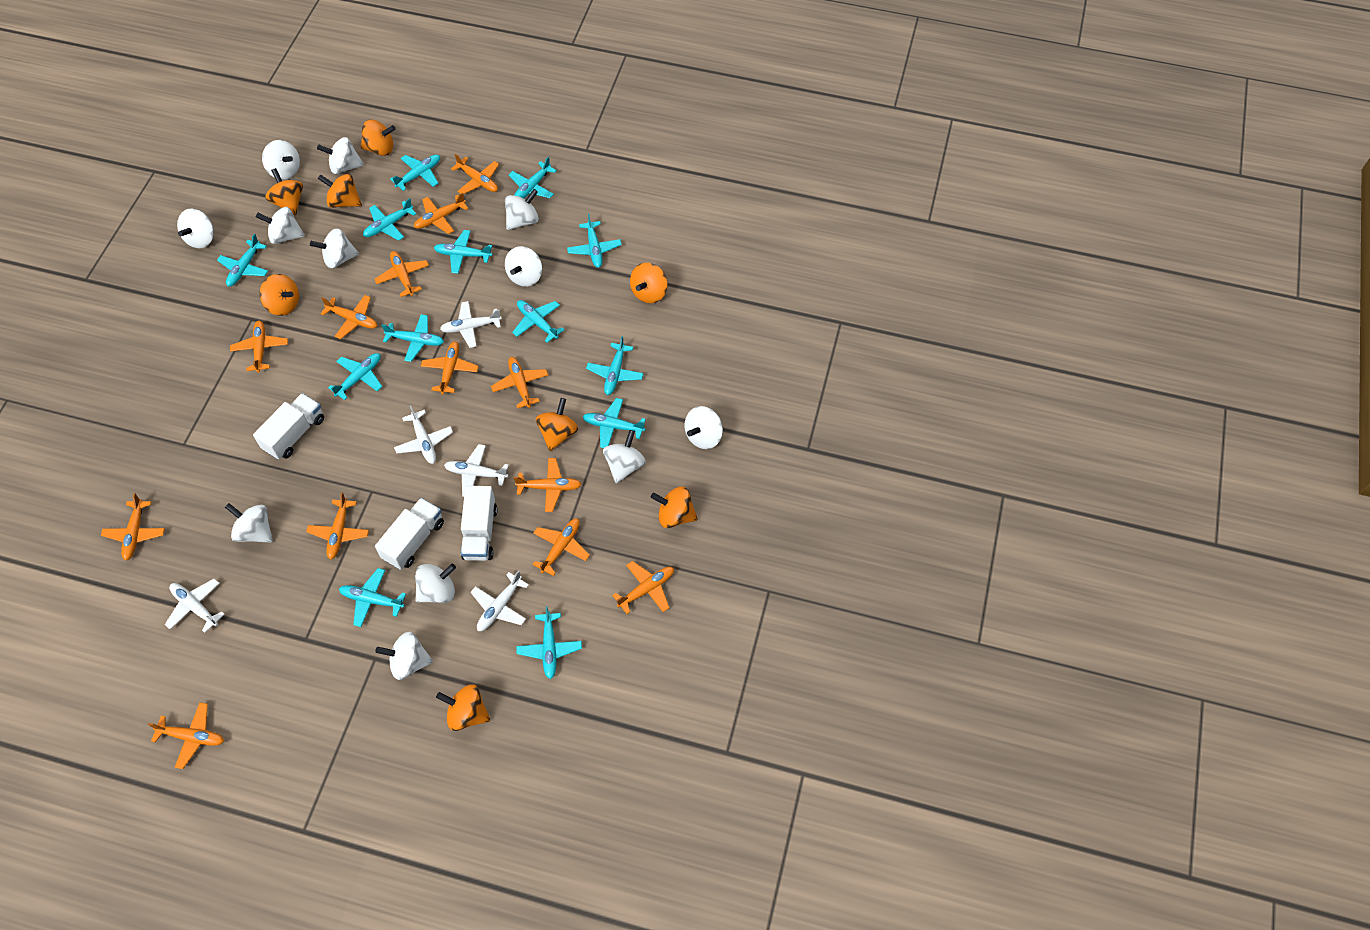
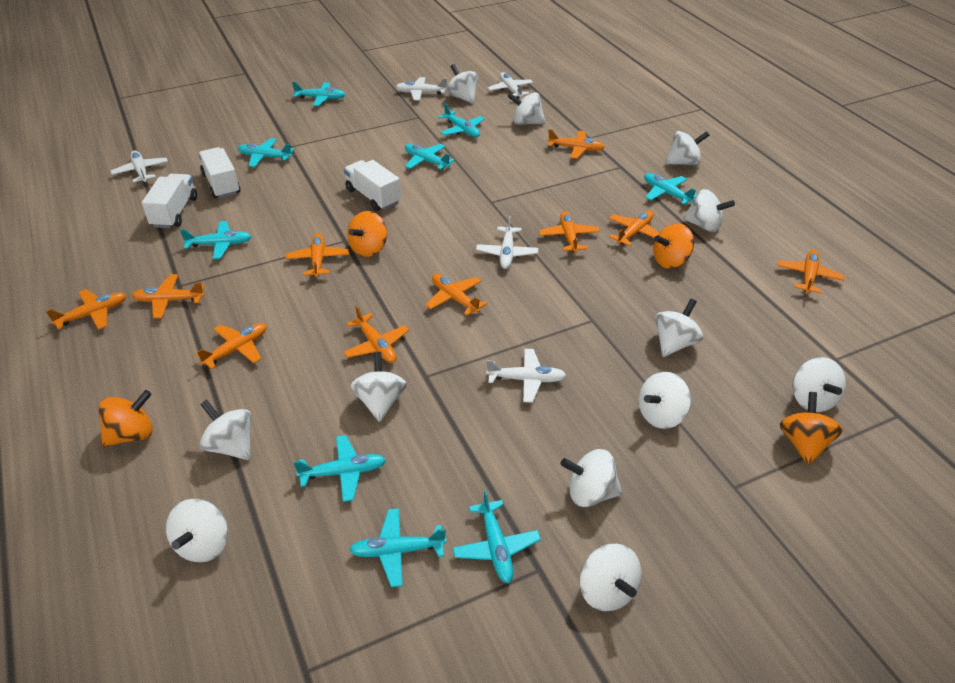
orange plane: 13 -> 10
orange spinning top: 8 -> 4
turquoise plane: 13 -> 9

